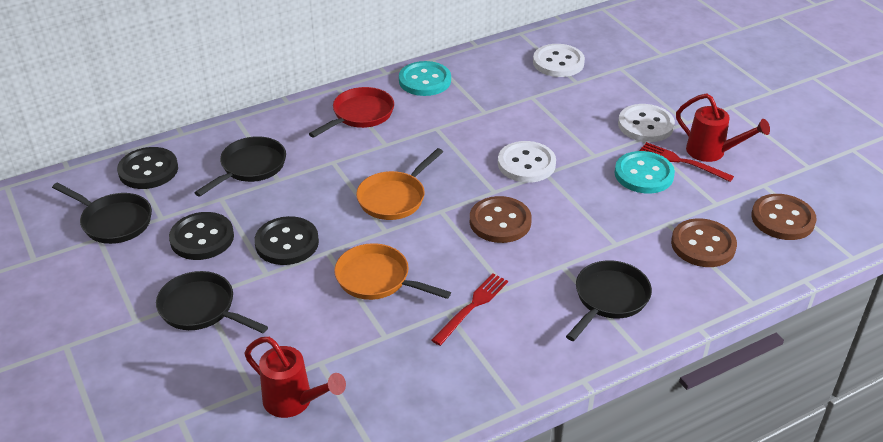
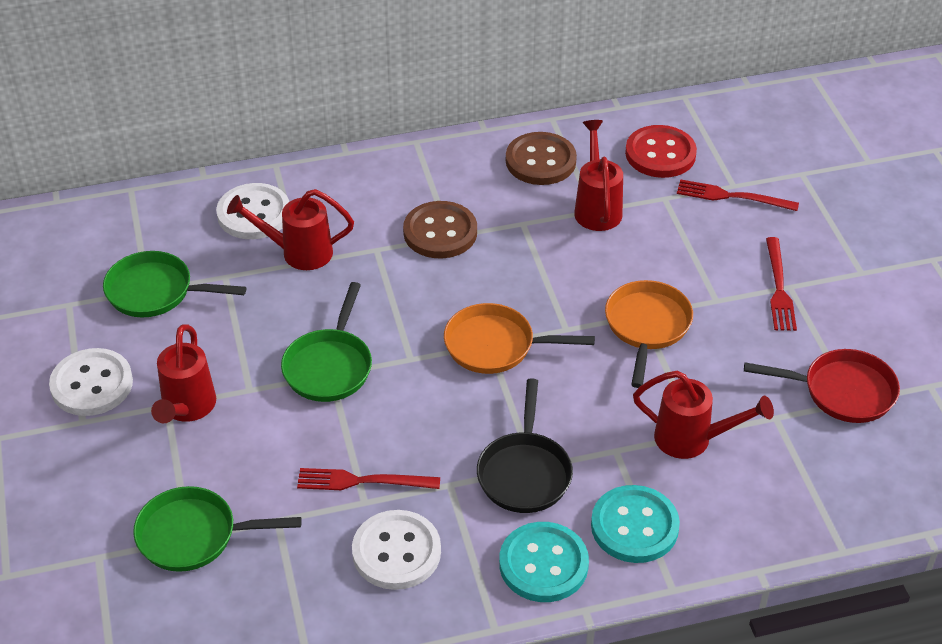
black button: 3 -> 0
black pan: 4 -> 1
brown button: 3 -> 2
green pan: 0 -> 3
red button: 0 -> 1
red fork: 2 -> 3
red watering can: 2 -> 4

